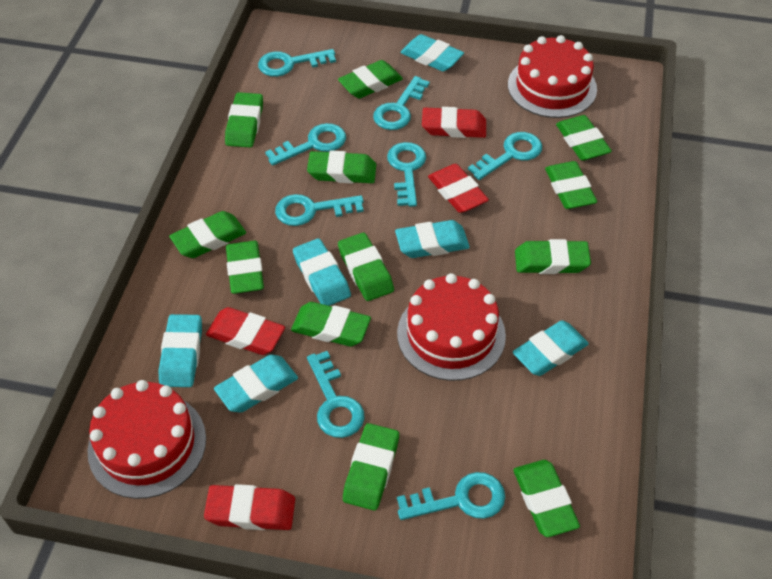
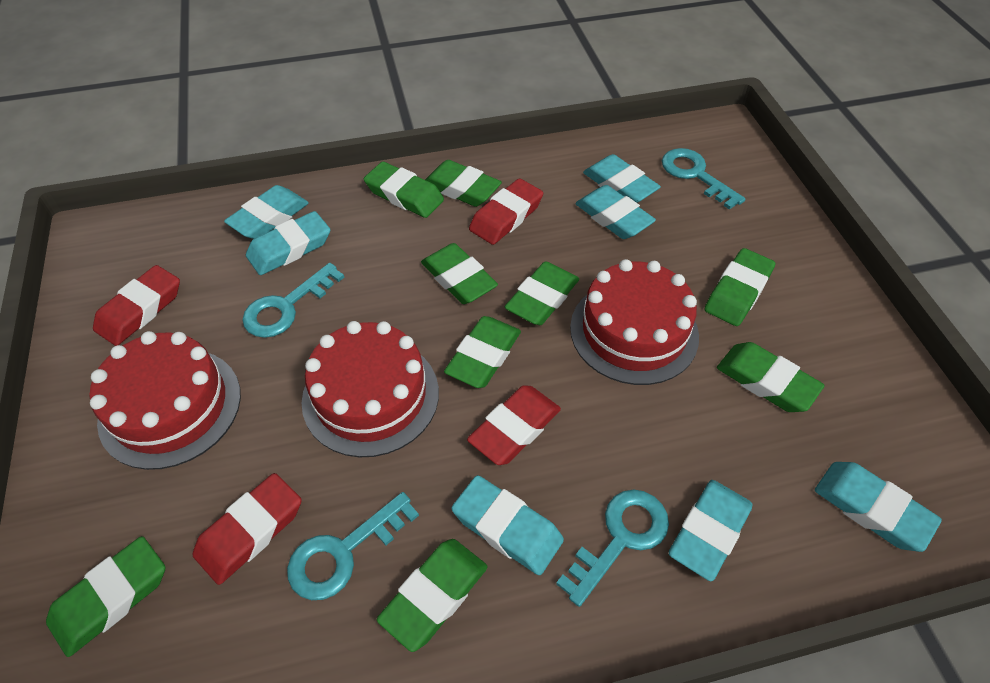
green eraser: 12 -> 9
turquoise eraser: 6 -> 7
turquoise key: 8 -> 4

